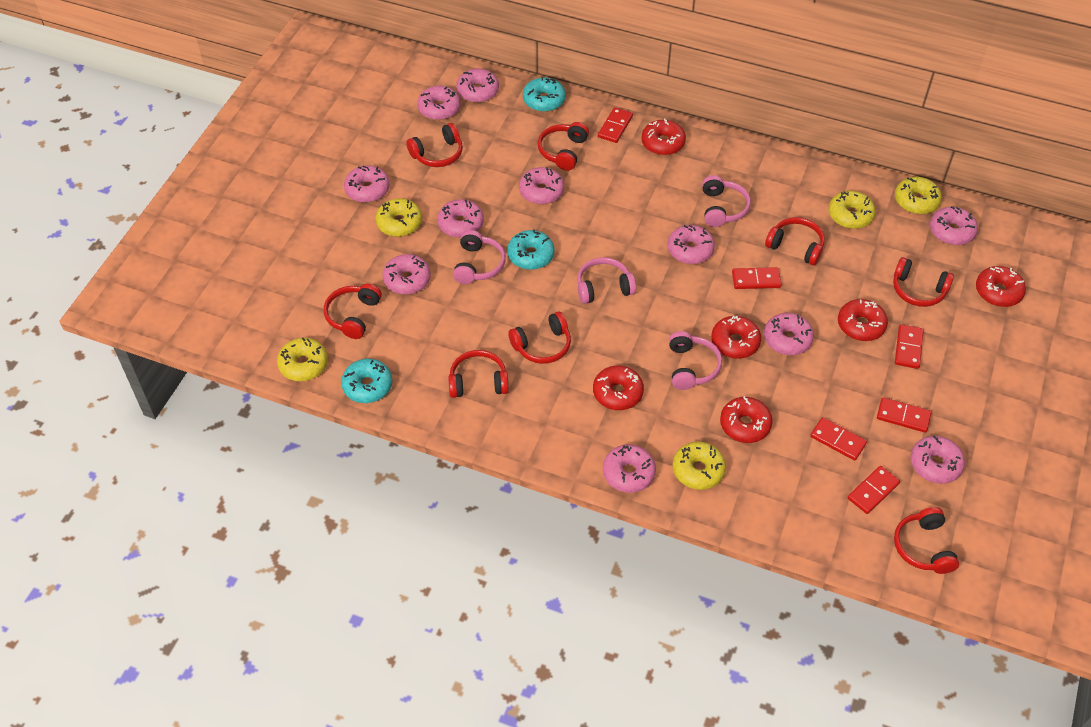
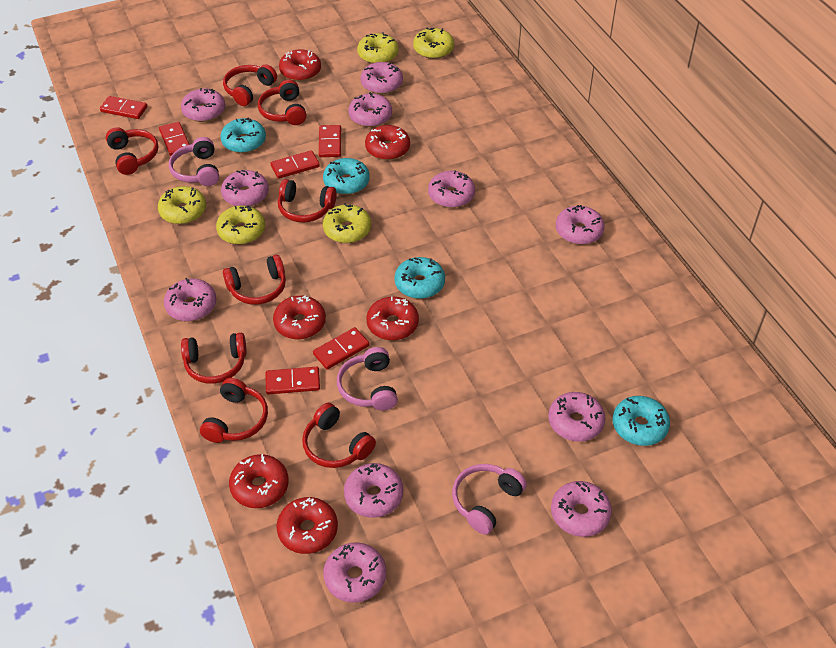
pink headphones: 4 -> 3
turquoise donut: 3 -> 4

